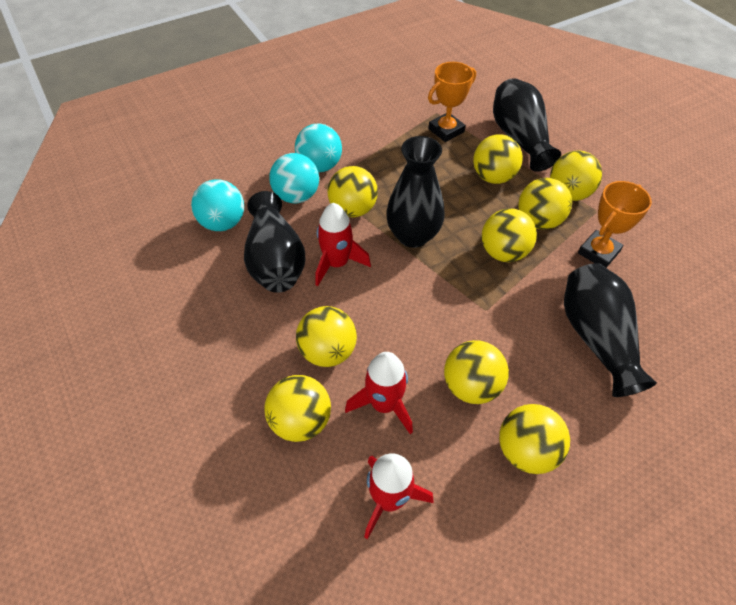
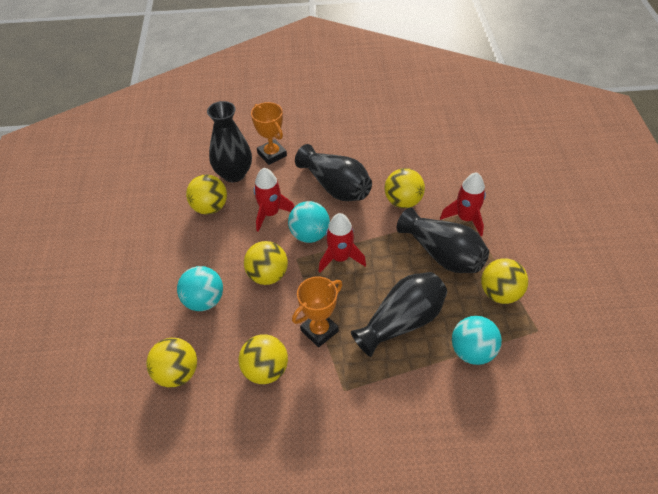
yellow ball: 9 -> 6

